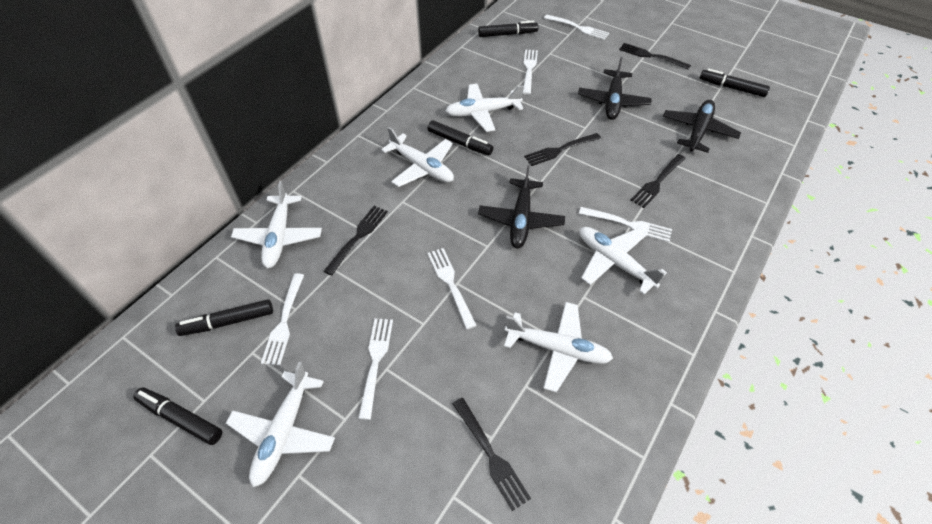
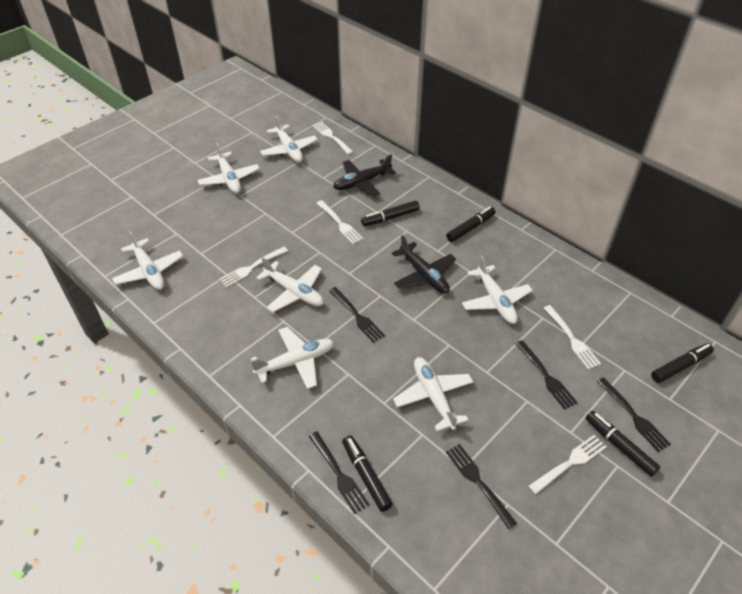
black plane: 3 -> 2
white fork: 6 -> 5
white plane: 6 -> 7

